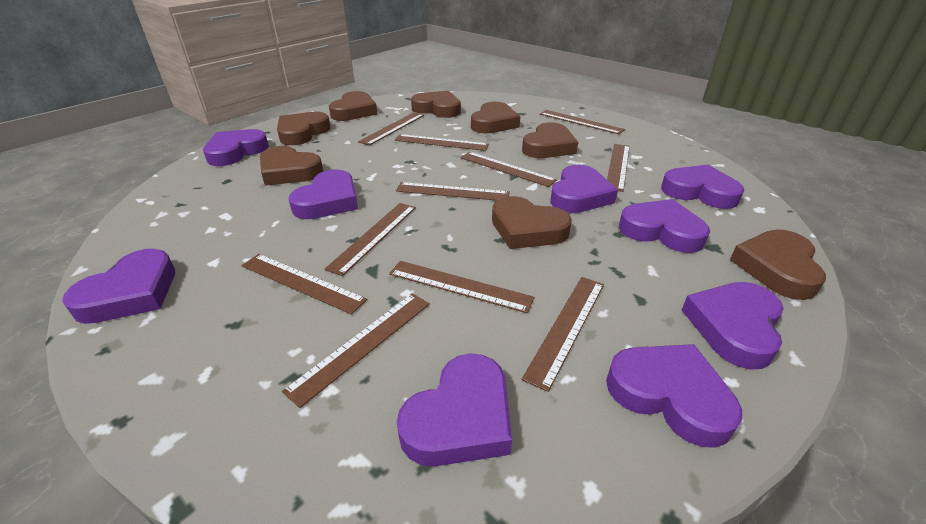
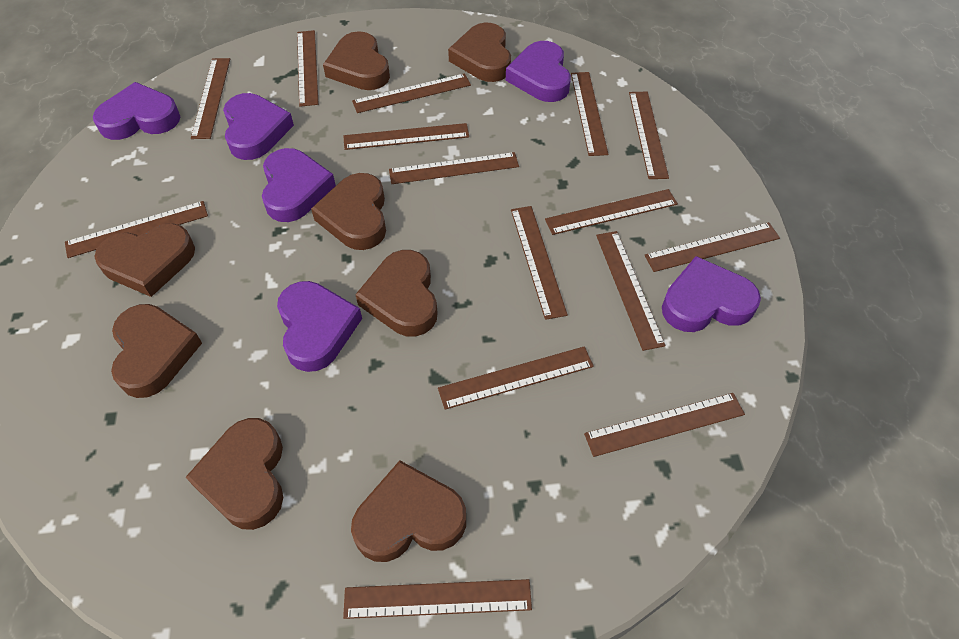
brown ruler: 11 -> 15
purple heart: 9 -> 6

